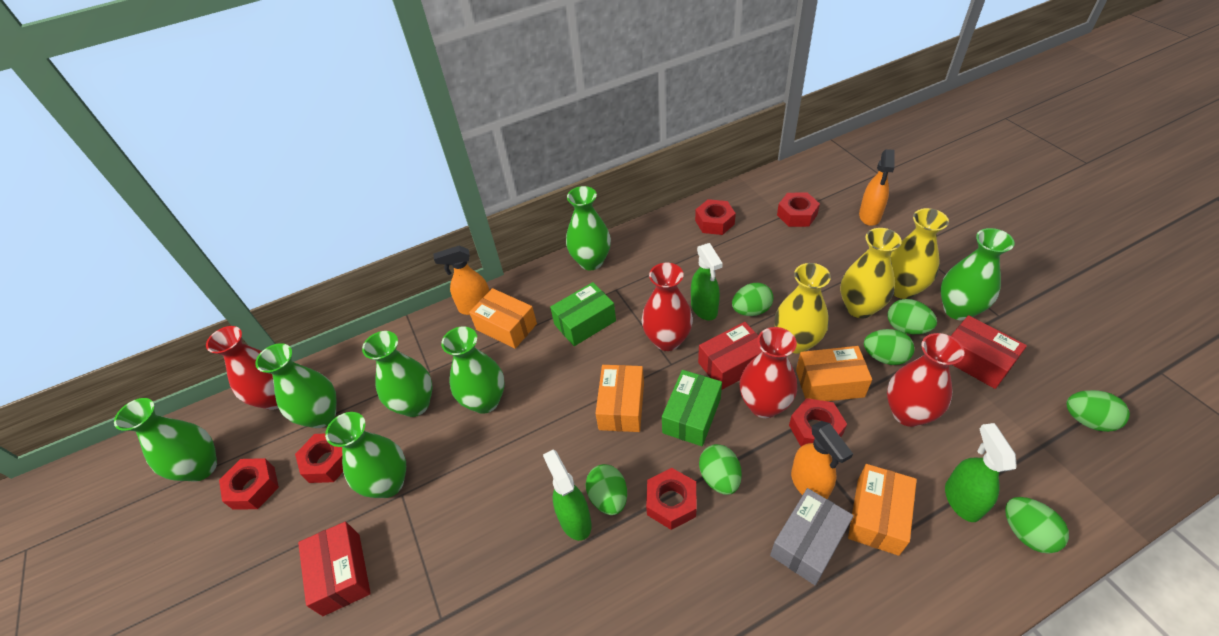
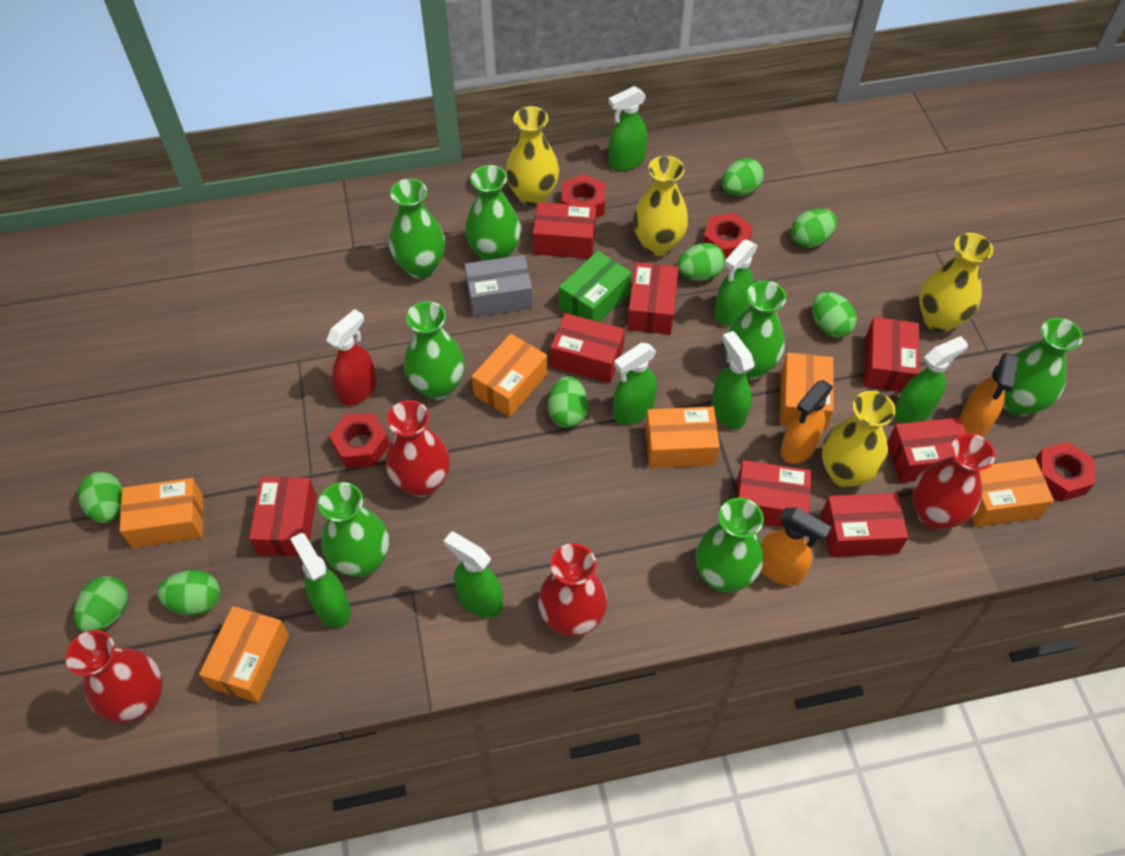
green box: 2 -> 1
green egg: 7 -> 8
green spray bottle: 3 -> 7
orange box: 4 -> 6
red box: 3 -> 8
red nut: 6 -> 4
red spray bottle: 0 -> 1
yellow vase: 3 -> 4

